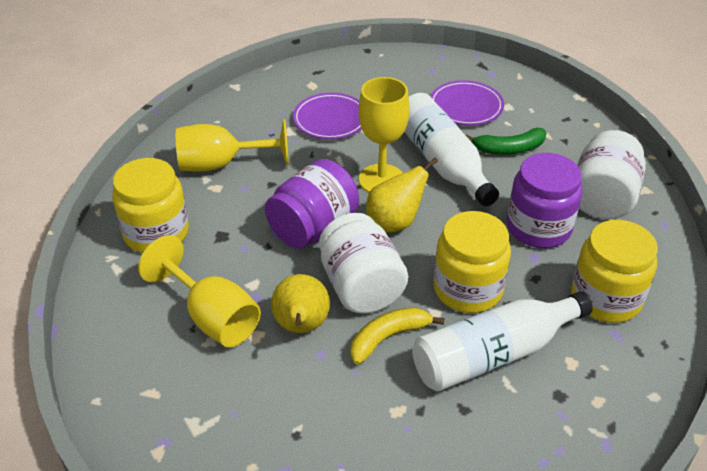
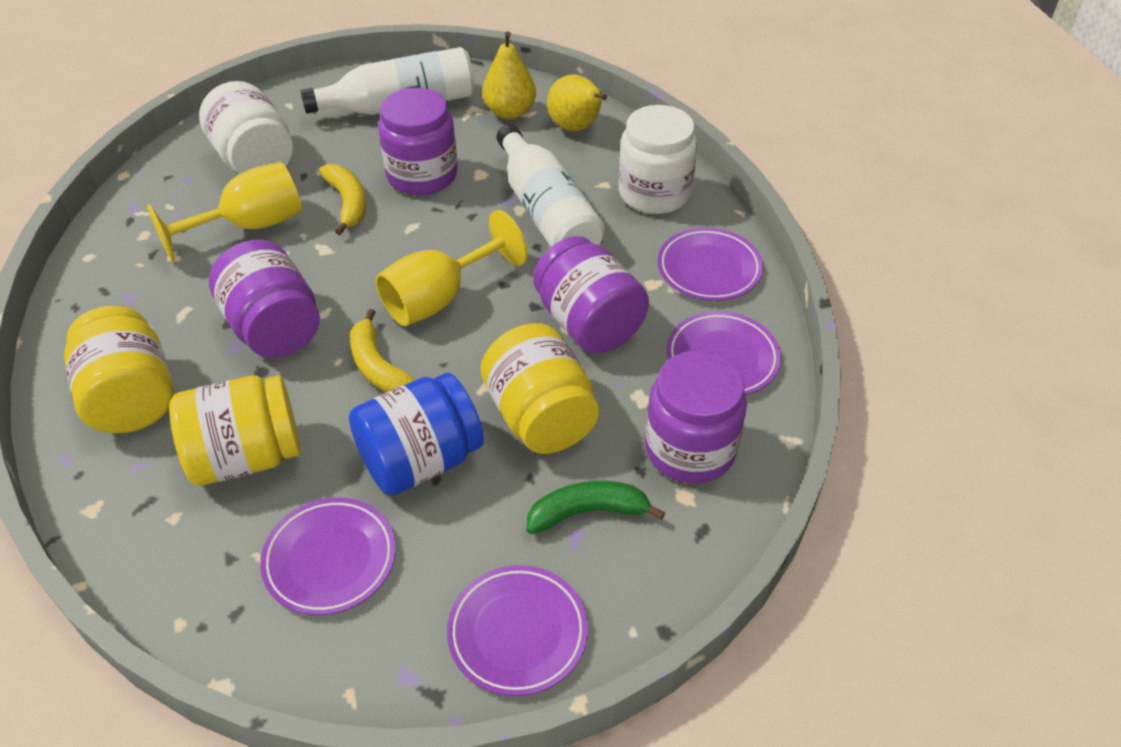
blue jar: 0 -> 1
purple jar: 2 -> 4
purple plate: 2 -> 4
yellow banana: 1 -> 2
yellow goblet: 3 -> 2

